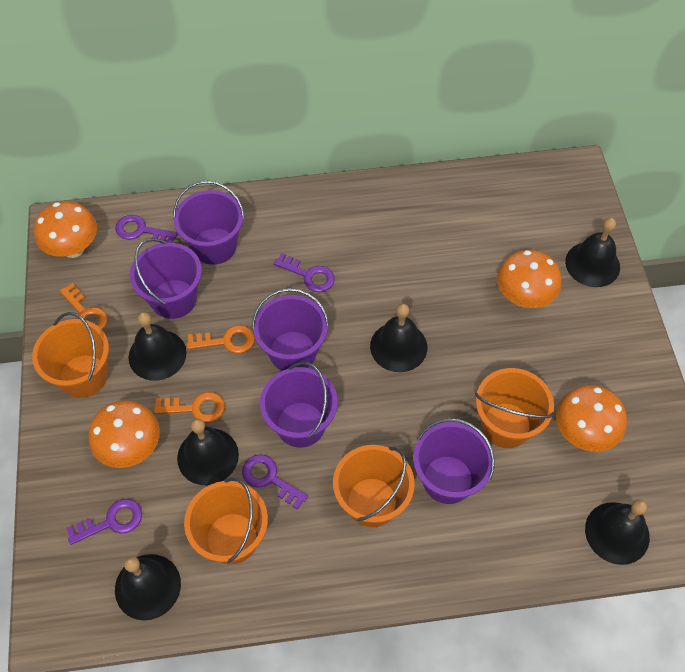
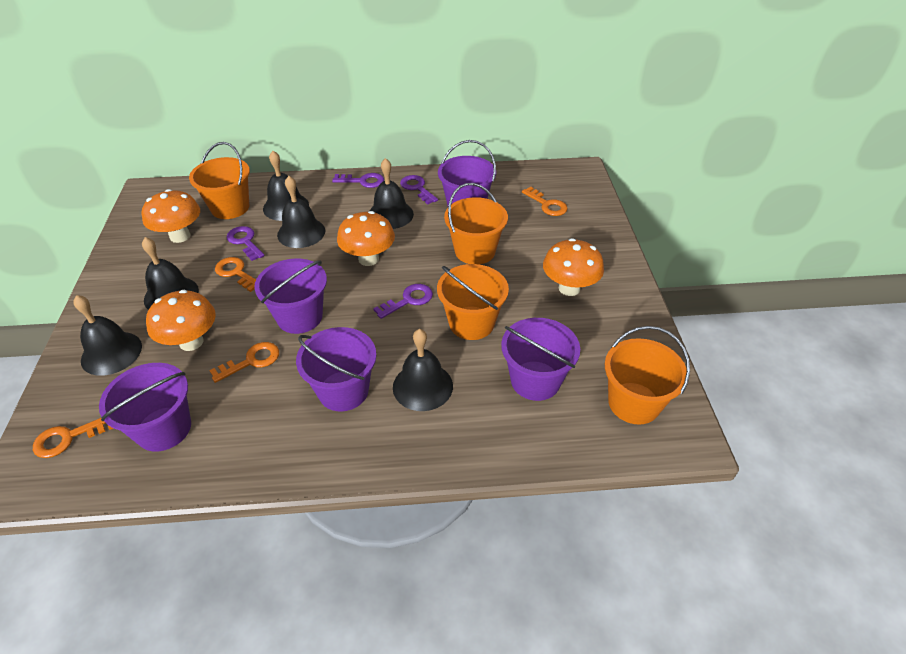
orange key: 3 -> 4

